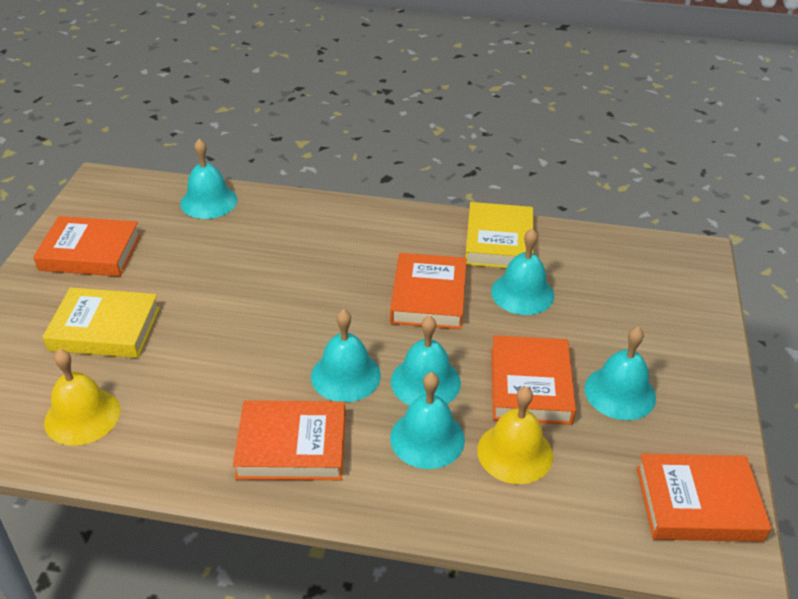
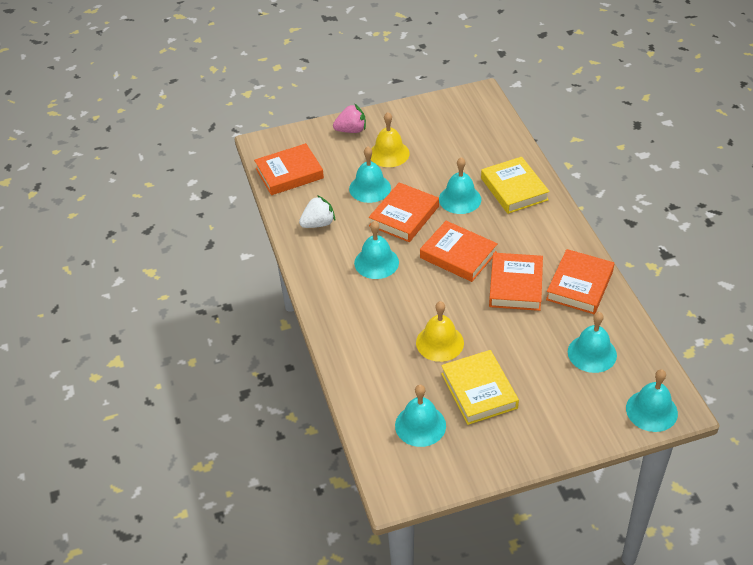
pink strawberry: 0 -> 1
white strawberry: 0 -> 1

